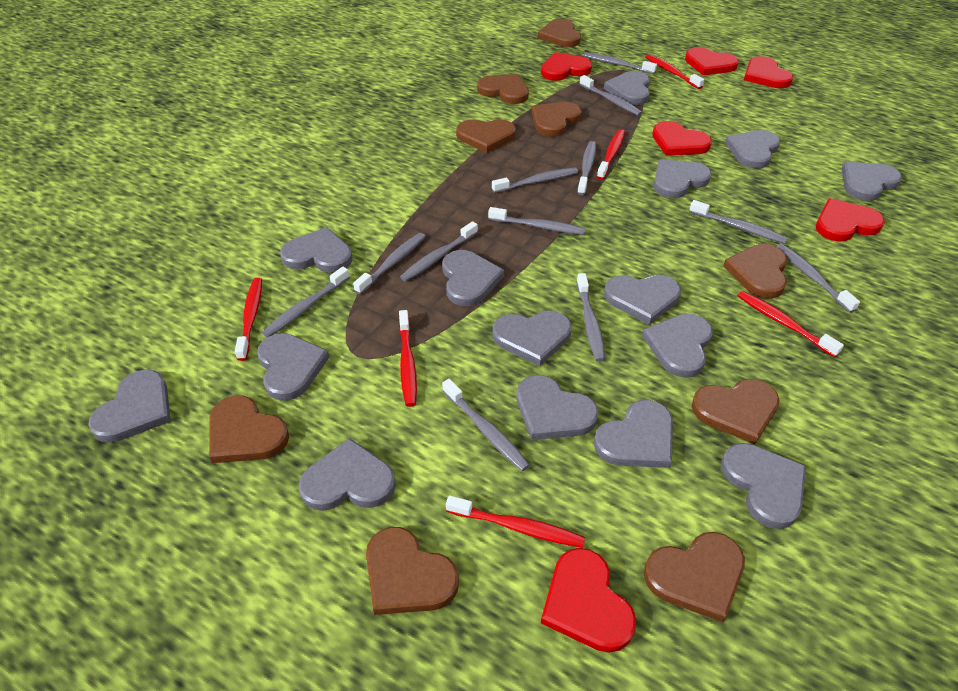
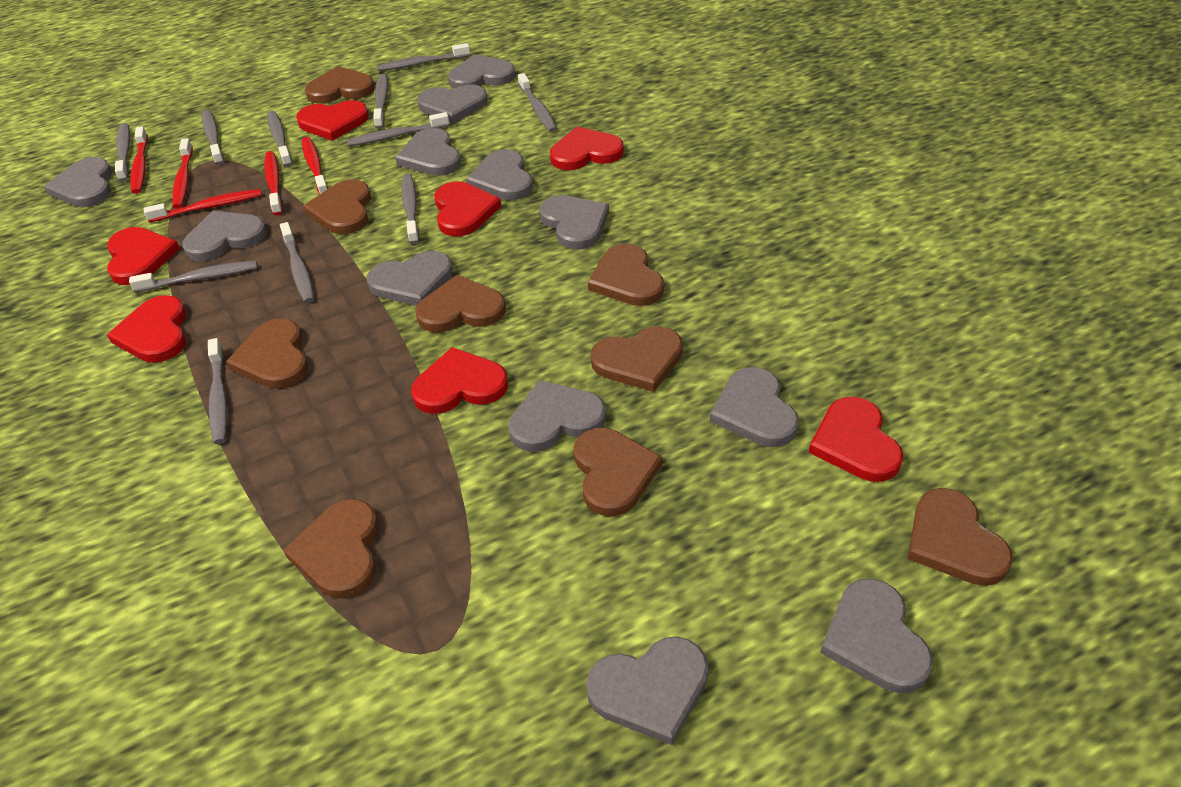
grey heart: 15 -> 12
grey toothbrush: 12 -> 11
red heart: 6 -> 7
red toothbrush: 6 -> 5

